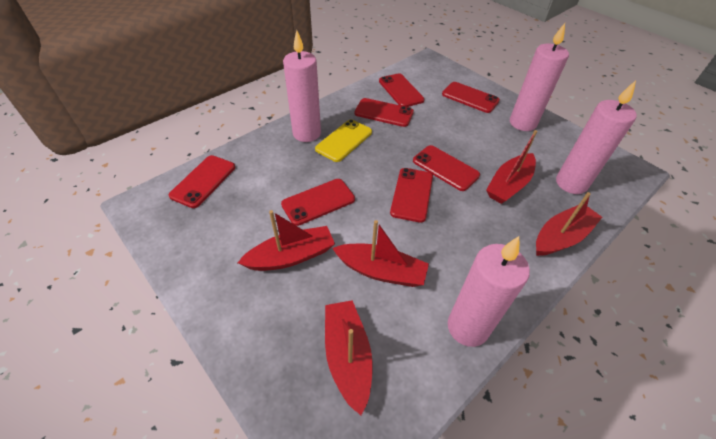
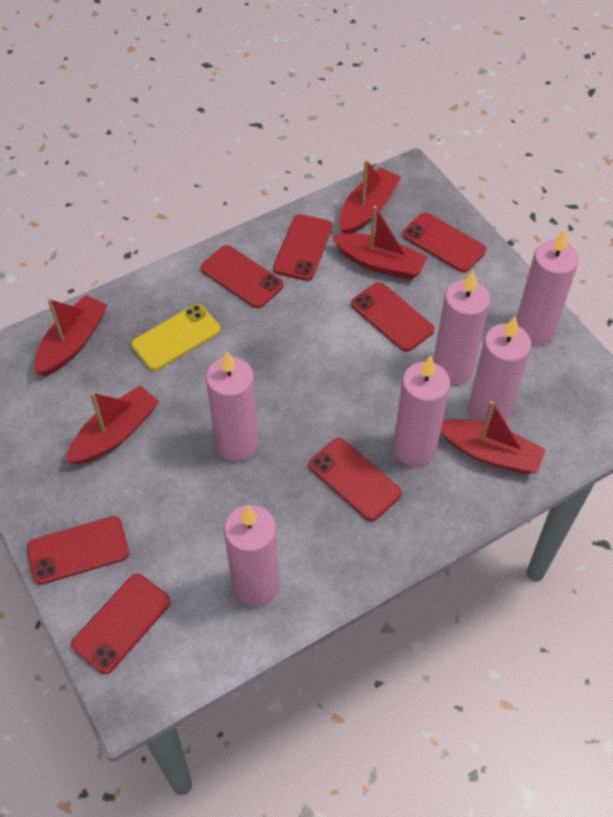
pink candle: 4 -> 6

